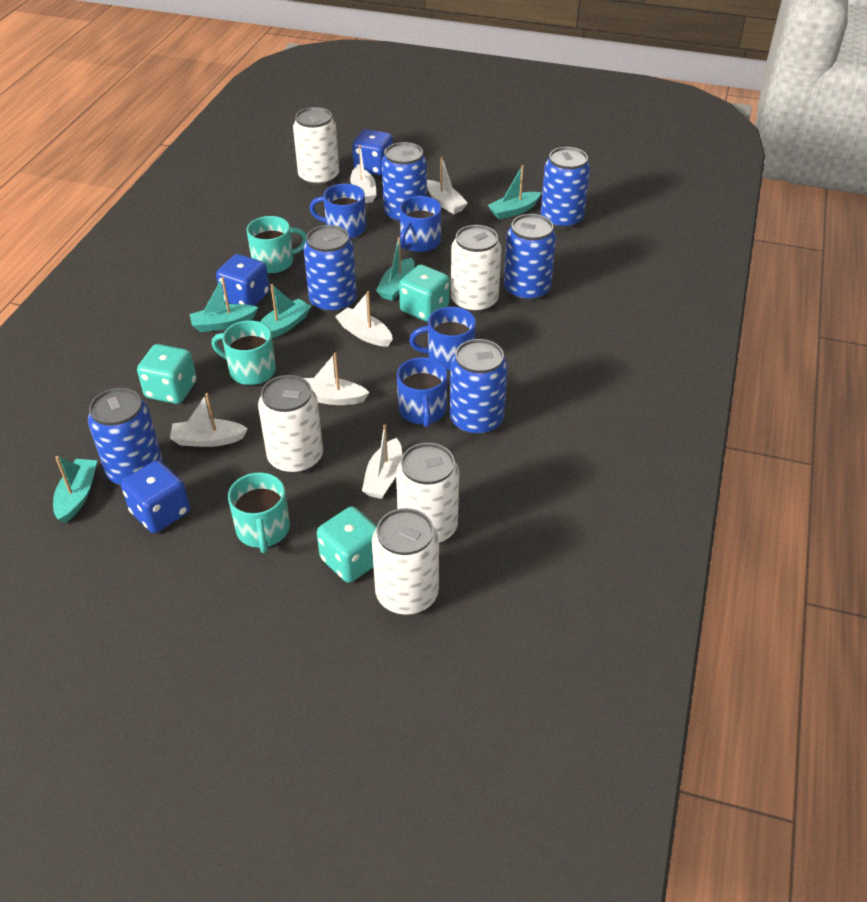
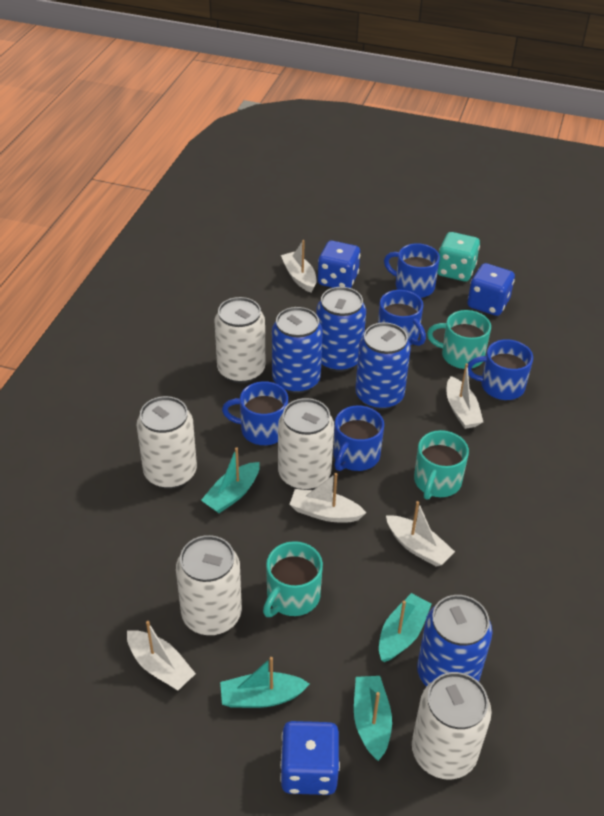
blue can: 6 -> 4
blue mug: 4 -> 5
turquoise boat: 5 -> 4
turquoise dice: 3 -> 1
white boat: 6 -> 5

